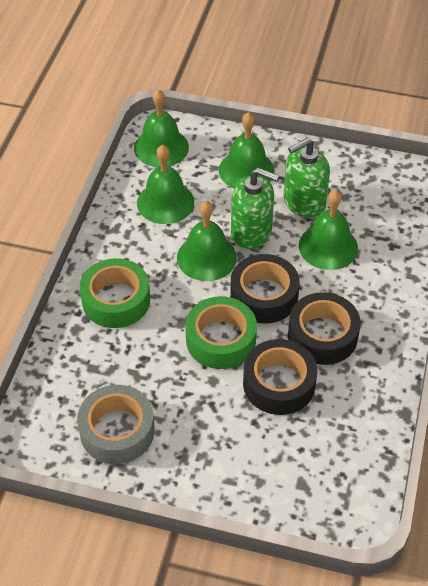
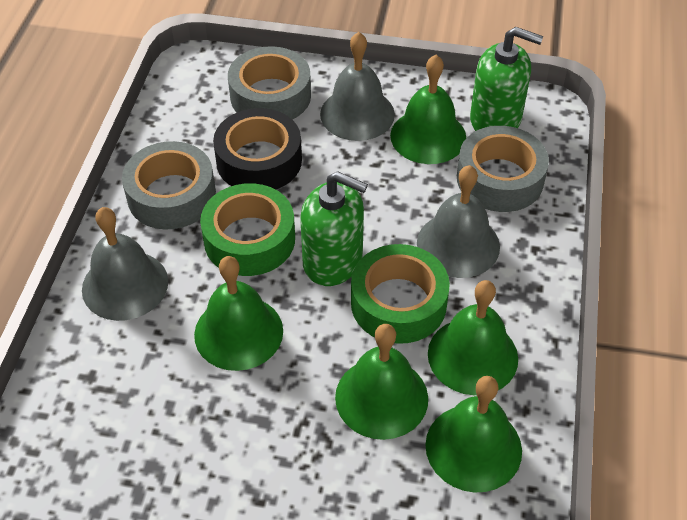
black tape: 3 -> 1
grey bell: 0 -> 3
grey tape: 1 -> 3

